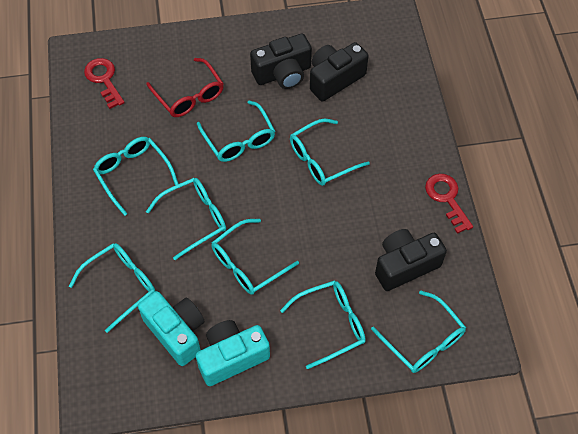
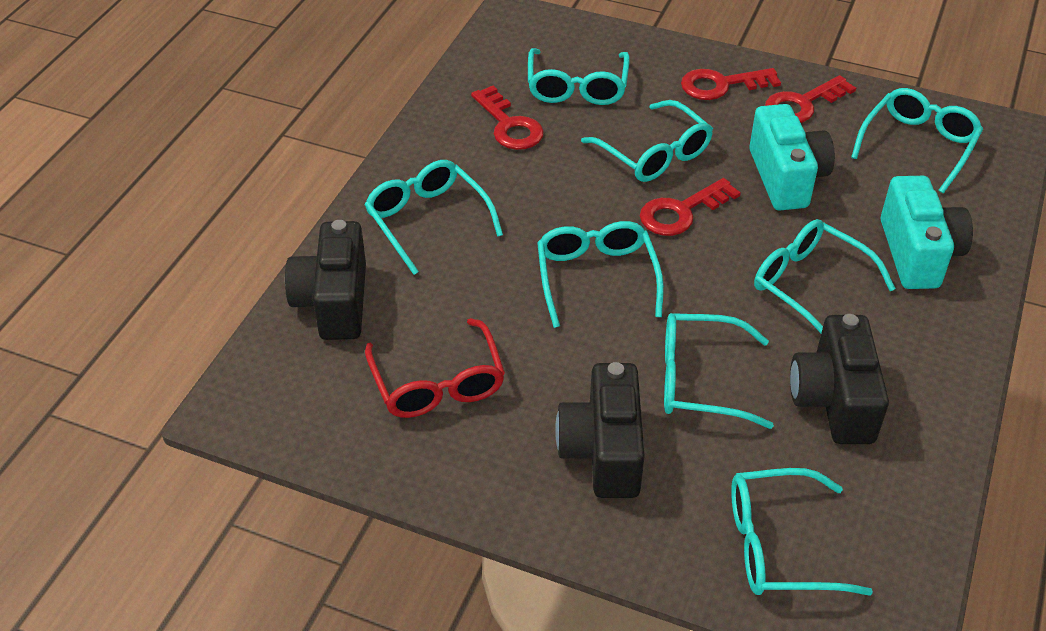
red key: 2 -> 4

